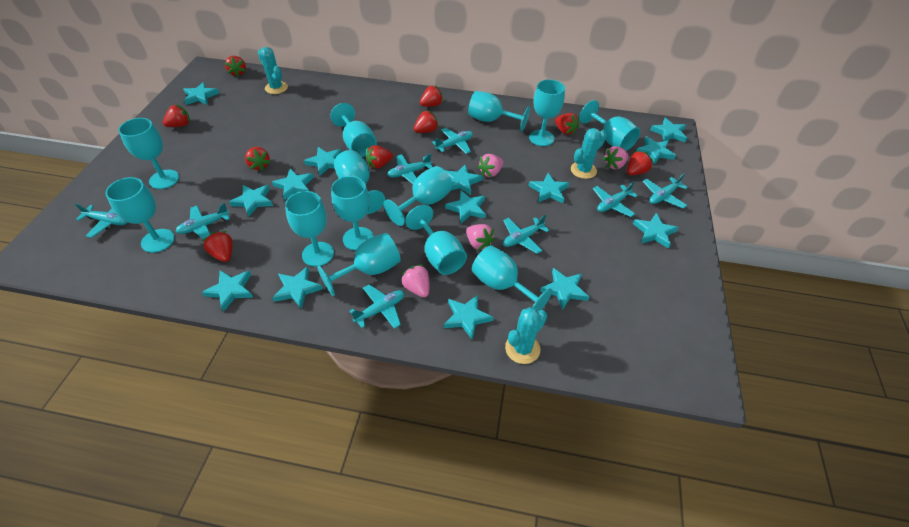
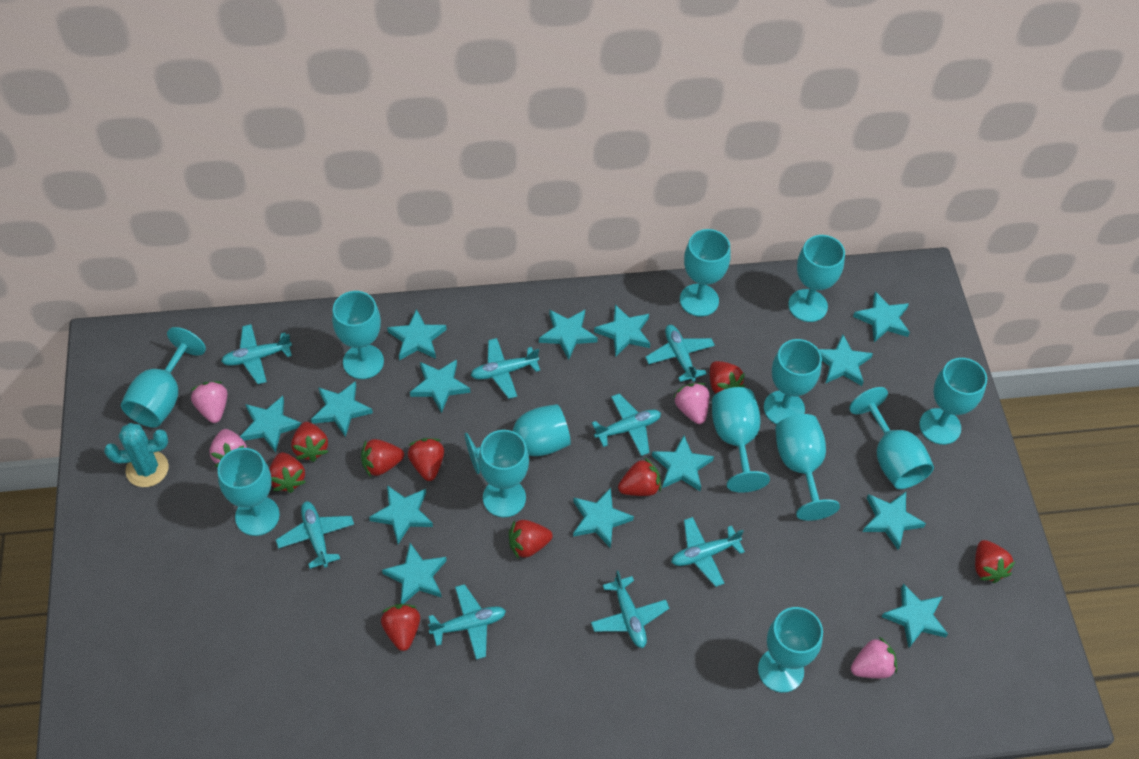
turquoise cactus: 3 -> 1

